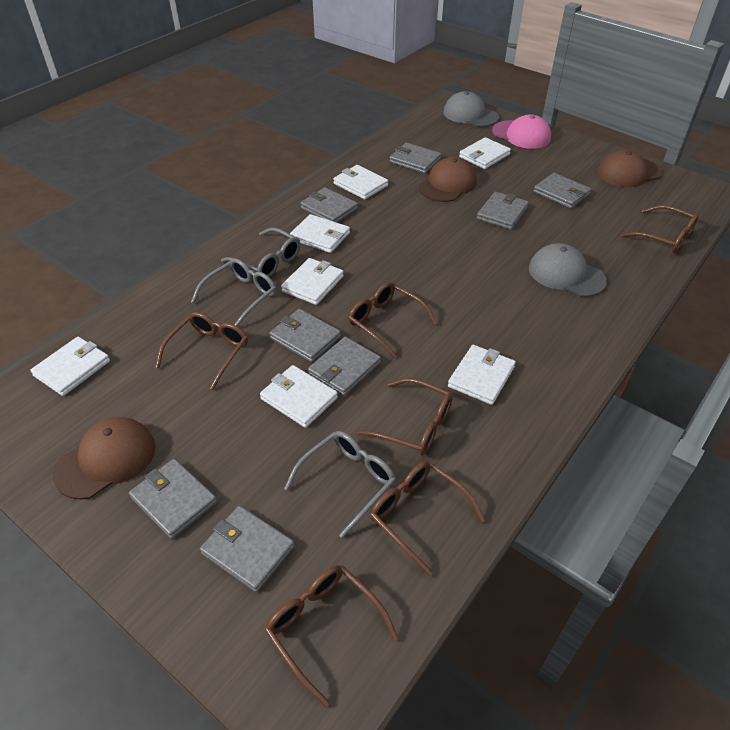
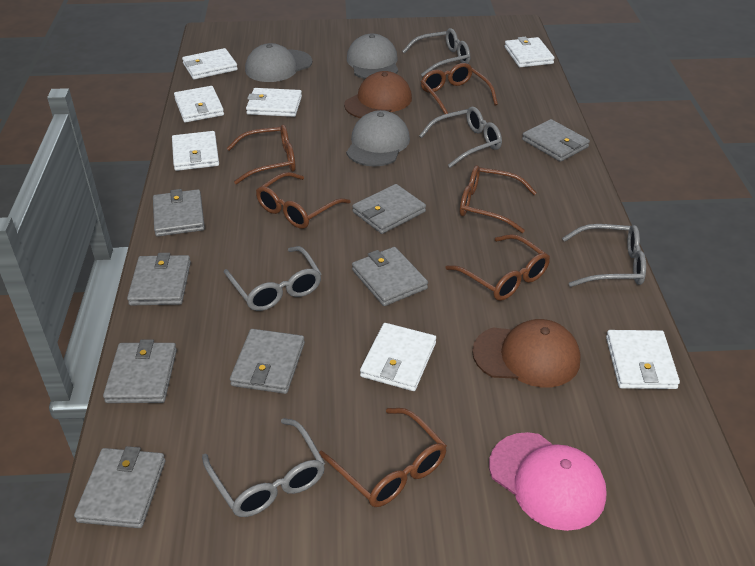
brown cap: 3 -> 2
grey cap: 2 -> 3
grey glasses: 3 -> 5

